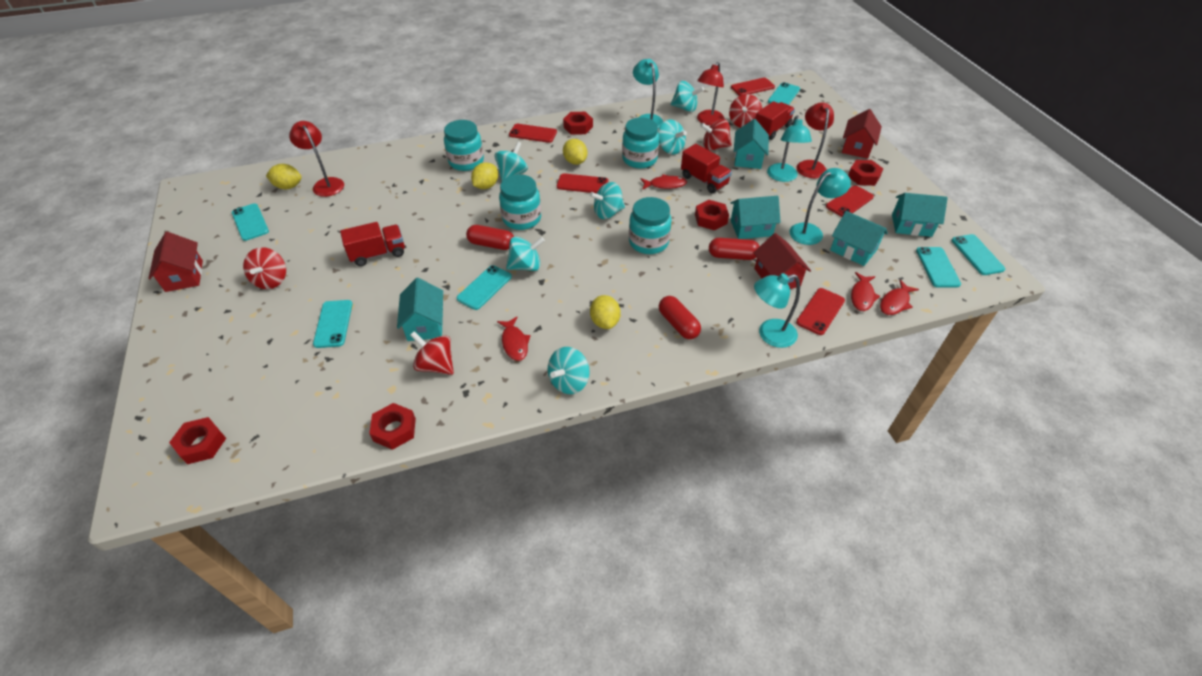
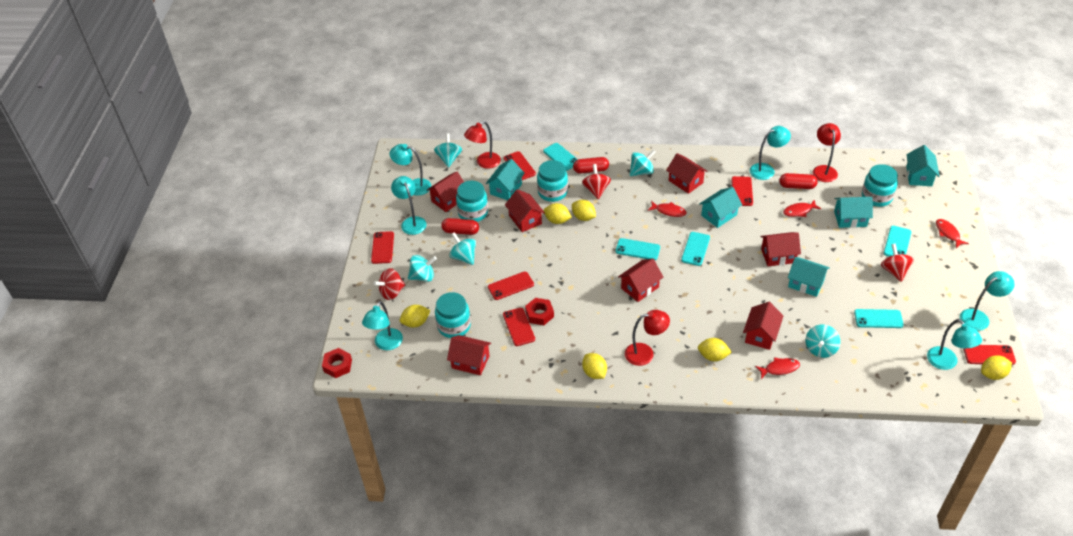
red house: 3 -> 7
red nut: 5 -> 2
red phone: 5 -> 6
red spinning top: 4 -> 3
red truck: 3 -> 0
turquoise lamp: 4 -> 6
turquoise phone: 6 -> 5
turquoise spinning top: 6 -> 5
yellow lemon: 4 -> 6

